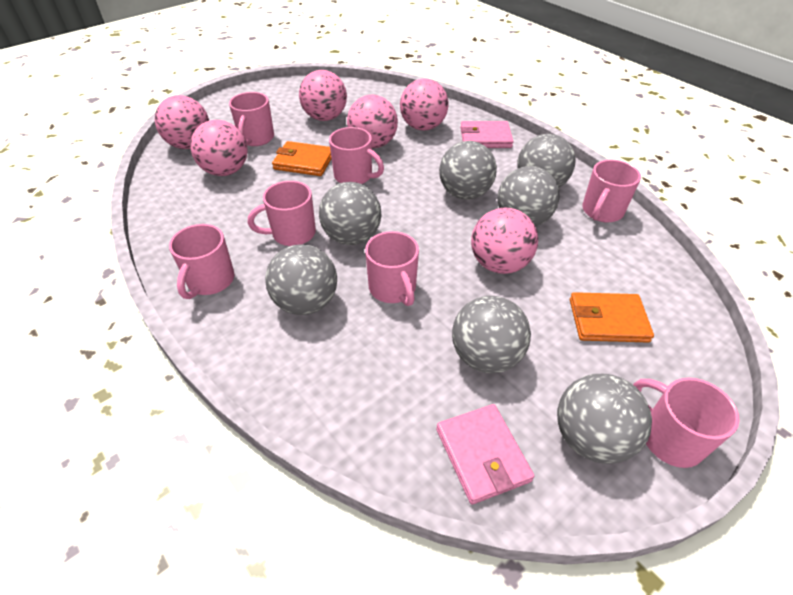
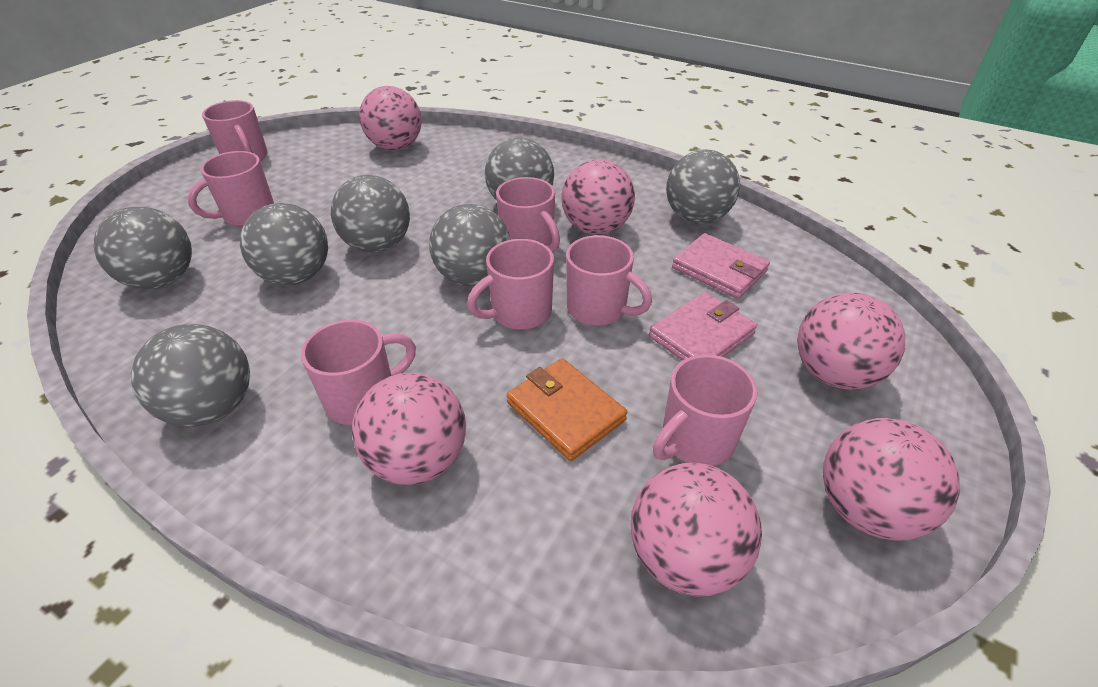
orange wallet: 2 -> 1

